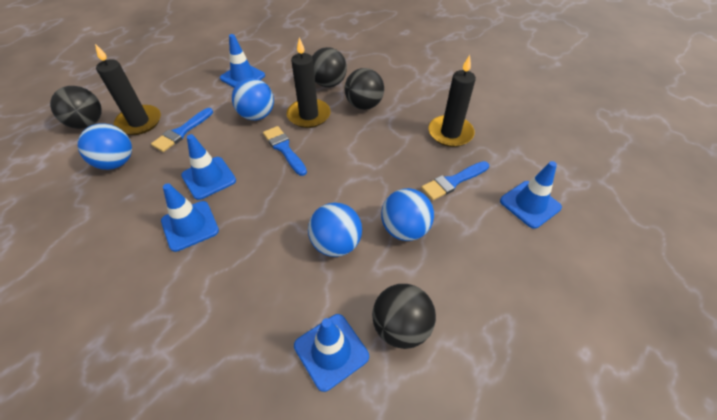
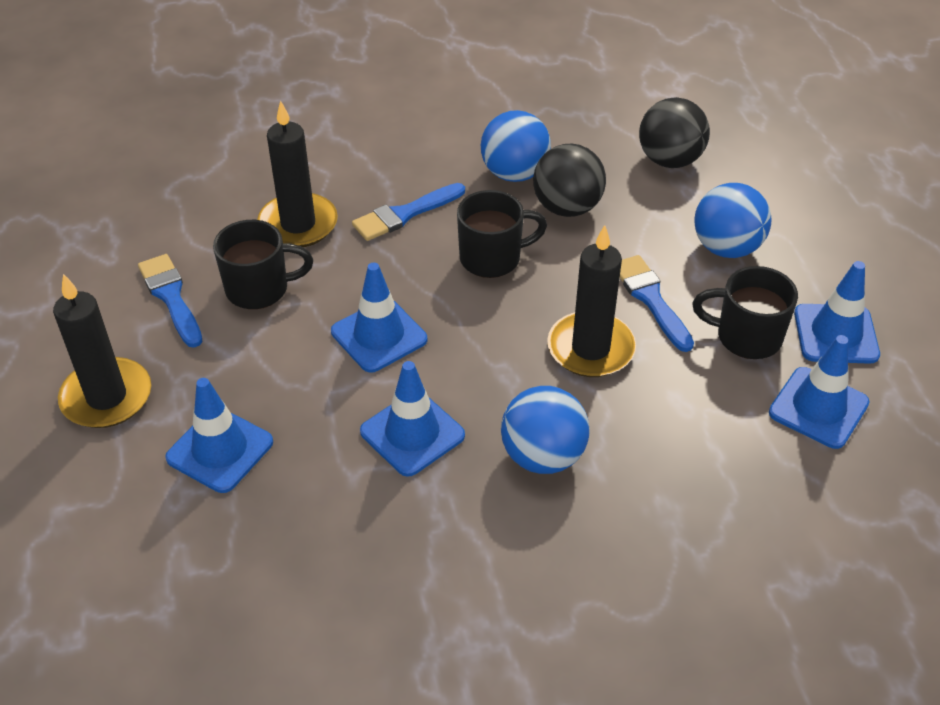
black ball: 4 -> 2
black mug: 0 -> 3
blue ball: 4 -> 3

